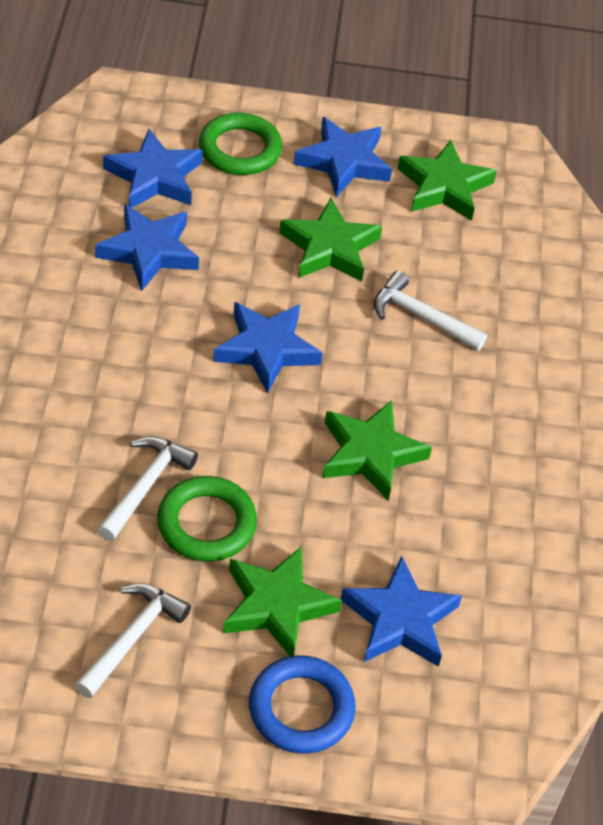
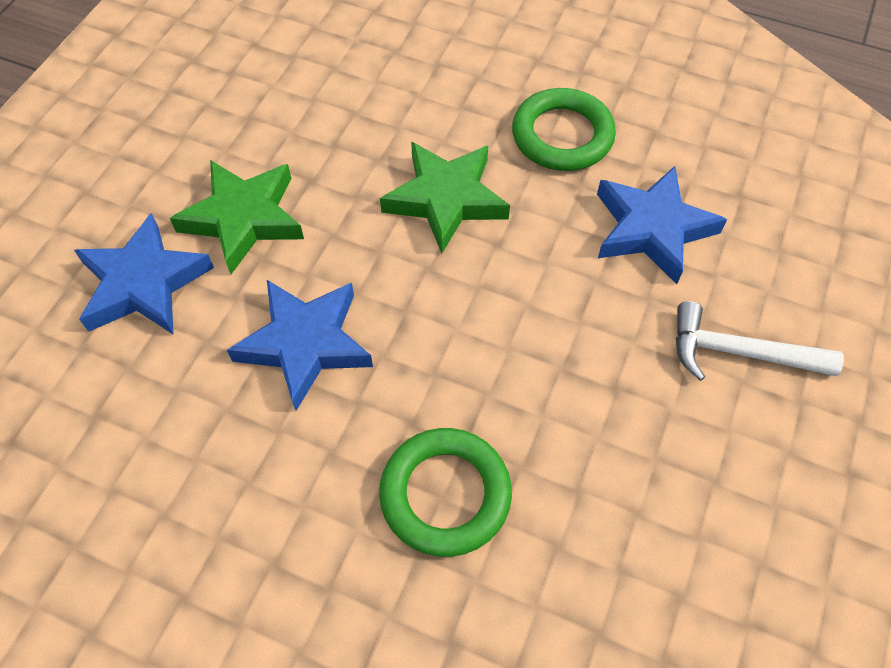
blue ring: 1 -> 0
blue star: 5 -> 3
green star: 4 -> 2
white hammer: 3 -> 1

